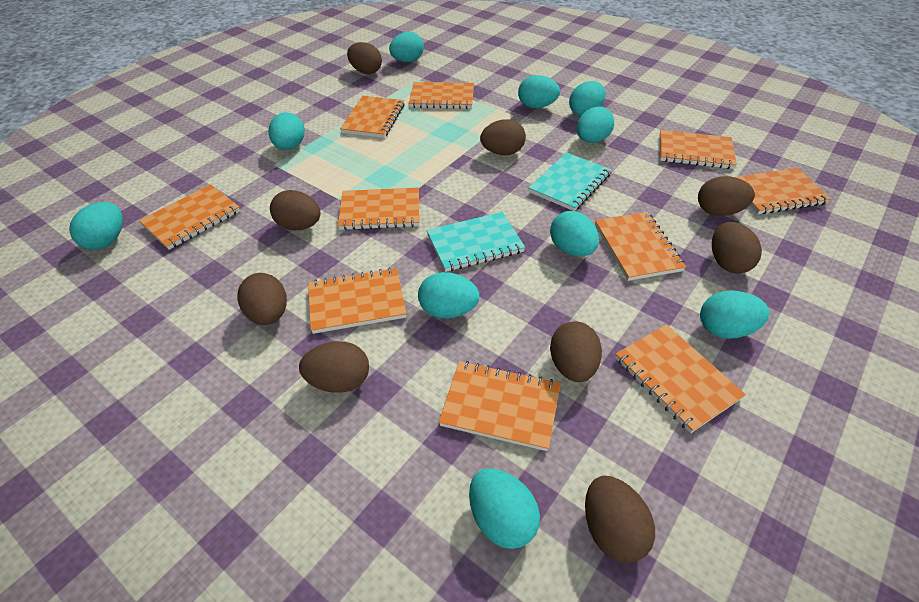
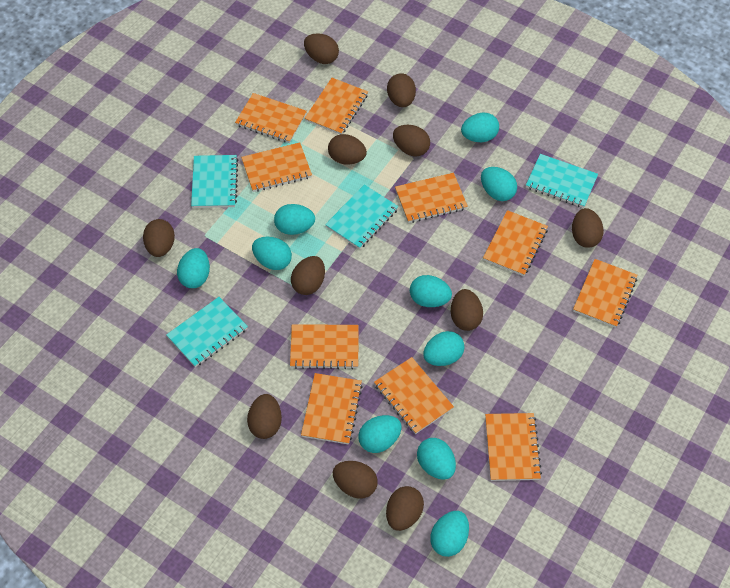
brown egg: 9 -> 11
turquoise notebook: 2 -> 4

